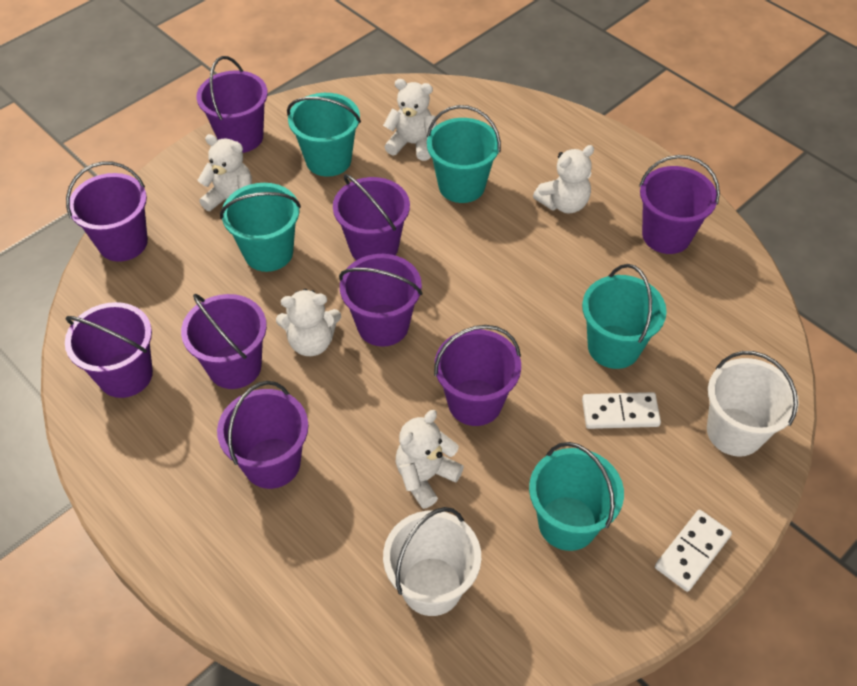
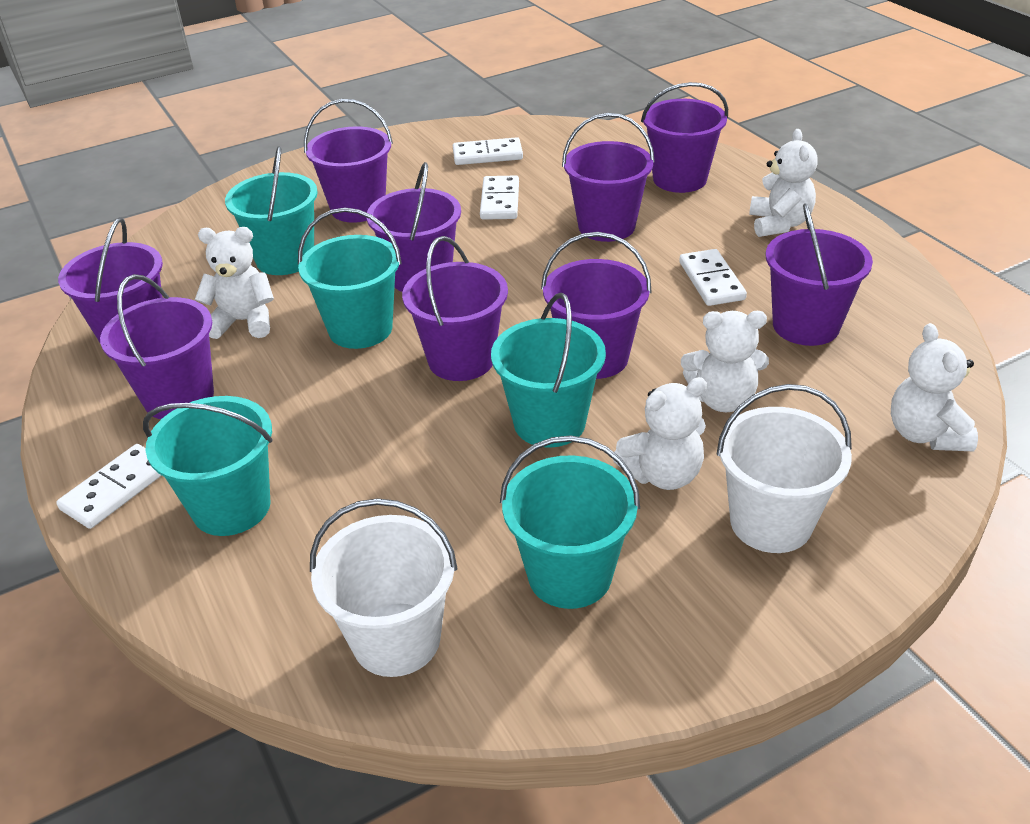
white domino: 2 -> 4

